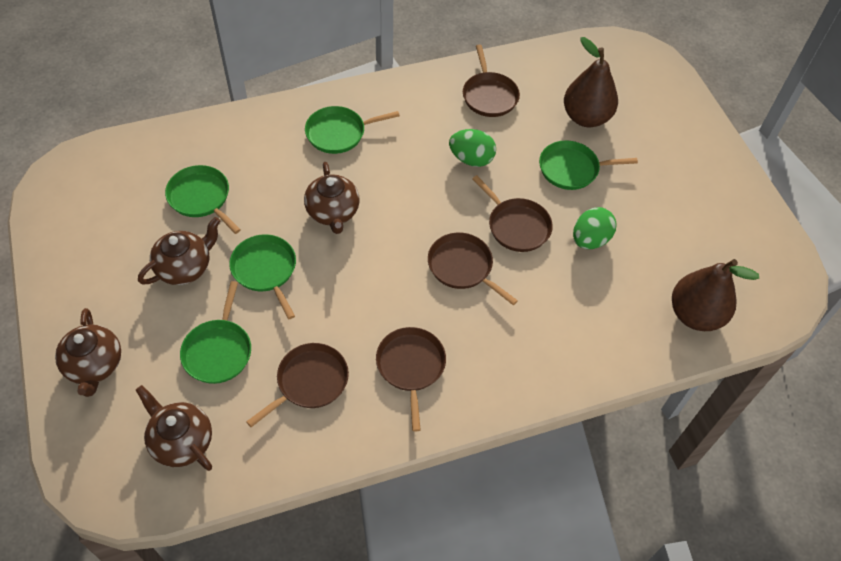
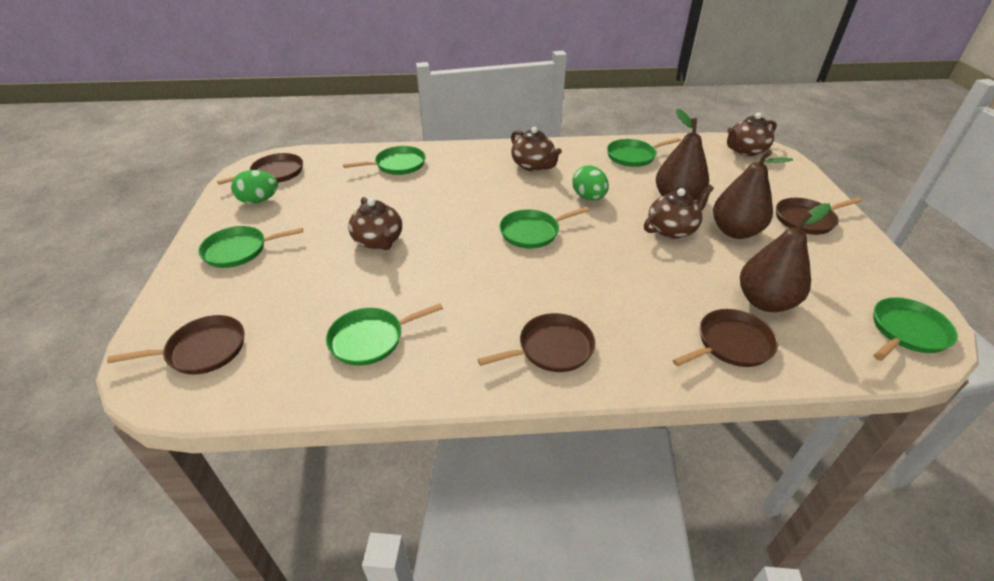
brown pear: 2 -> 3
green pan: 5 -> 6

